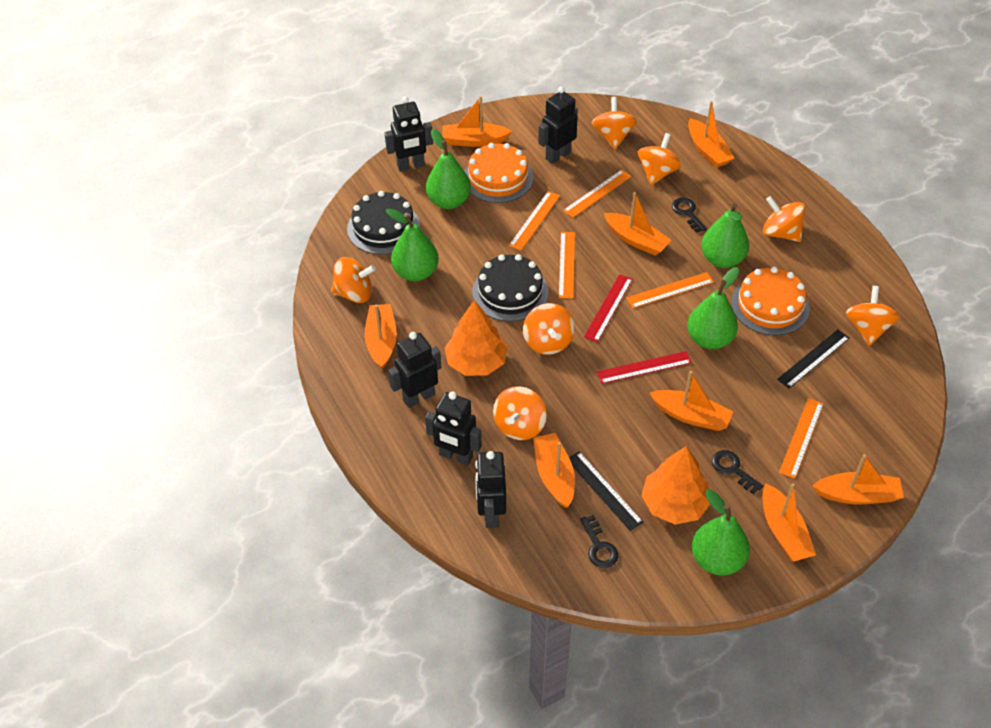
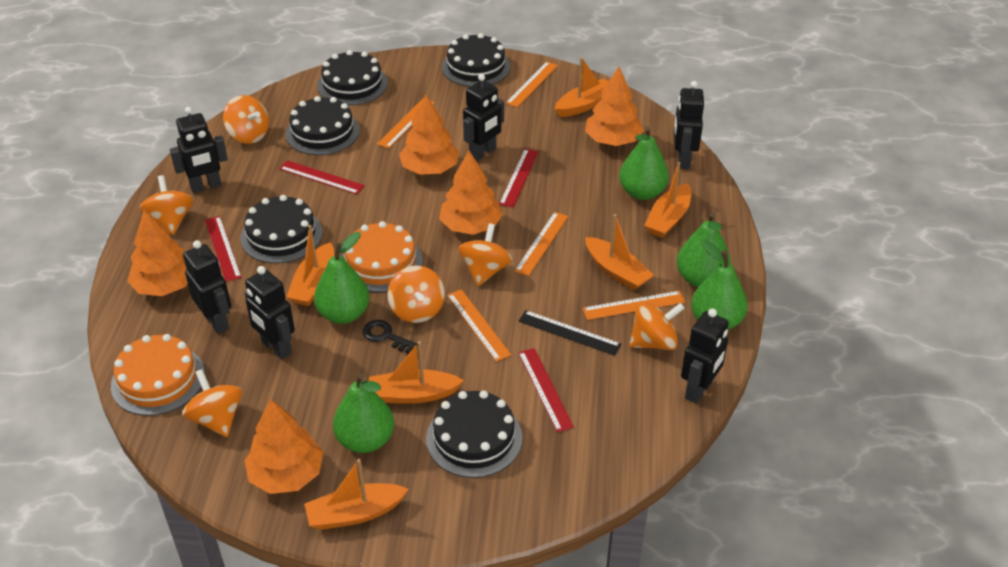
black cake: 2 -> 5
black key: 3 -> 1
black robot: 5 -> 6
black ruler: 2 -> 1
orange boat: 8 -> 6
orange spinning top: 7 -> 6
orange tree: 2 -> 5
red ruler: 2 -> 4

